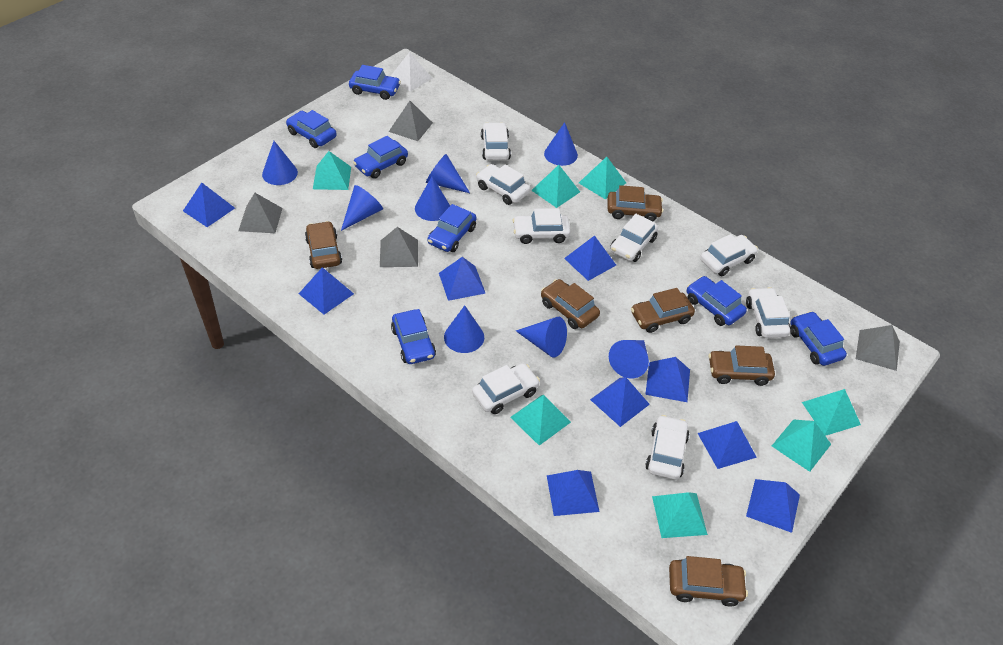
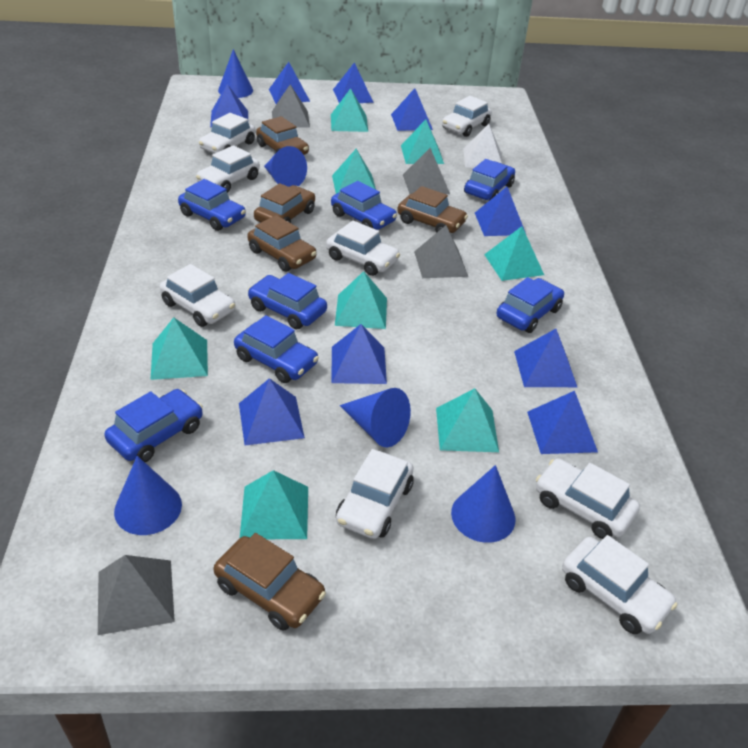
blue cone: 8 -> 5
brown car: 6 -> 5
turquoise pyramid: 7 -> 8

